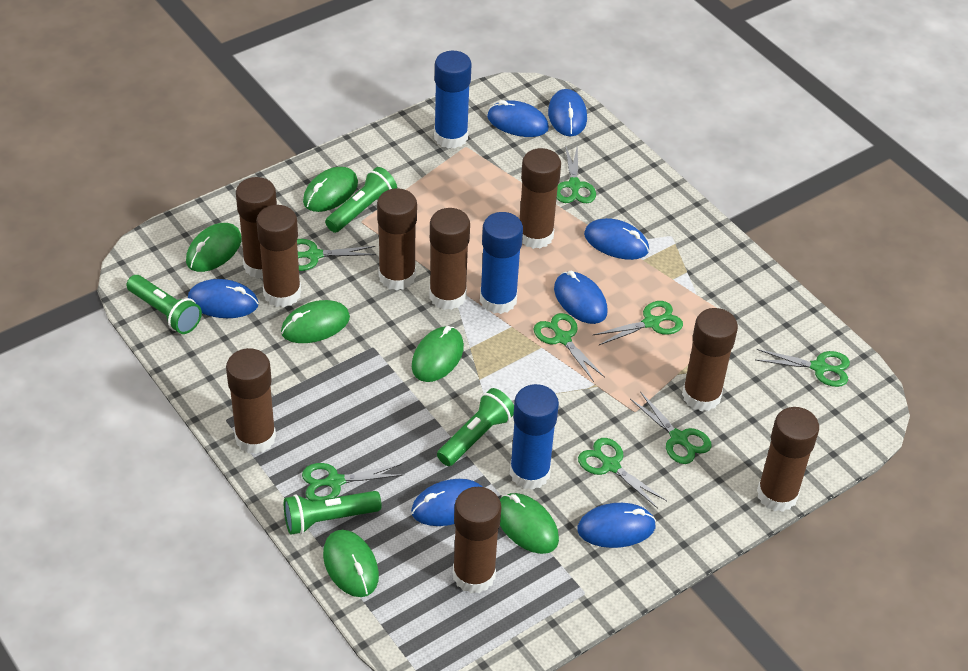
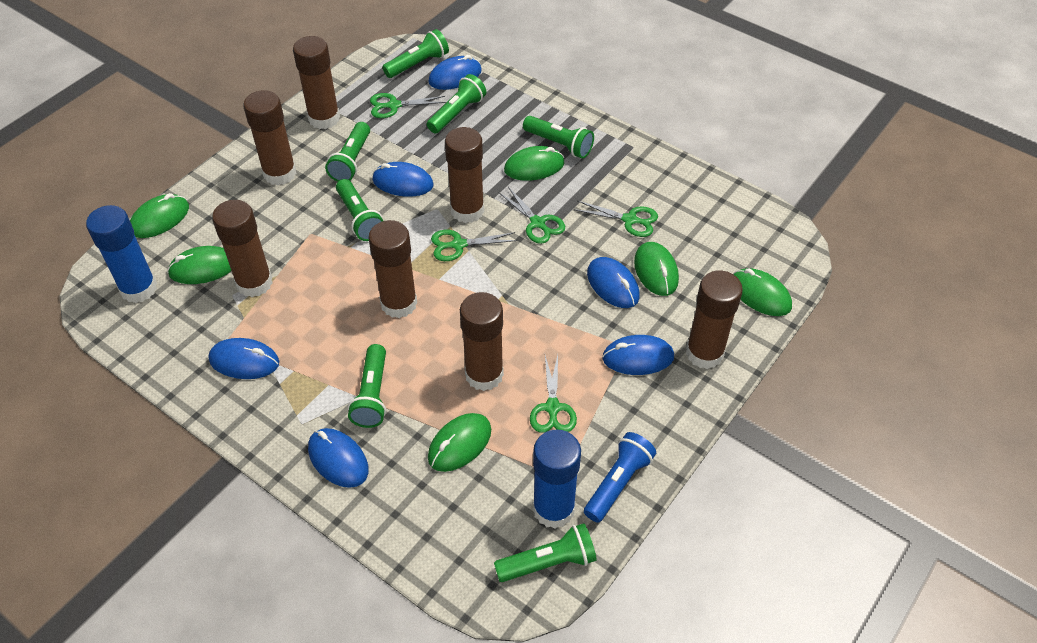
blue flashlight: 0 -> 1
blue glue stick: 3 -> 2
blue mouse: 7 -> 6
brown glue stick: 9 -> 7
green flashlight: 4 -> 7
green scissors: 8 -> 5

